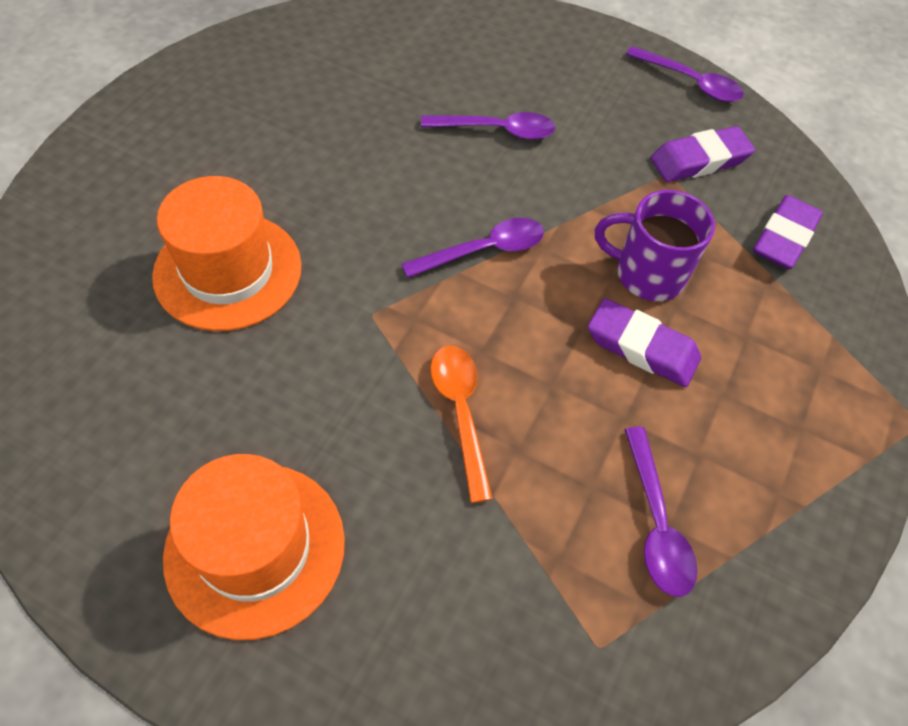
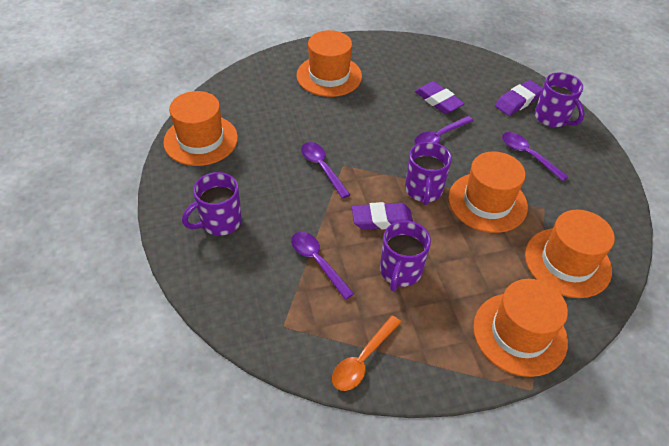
orange hat: 2 -> 5
purple mug: 1 -> 4

